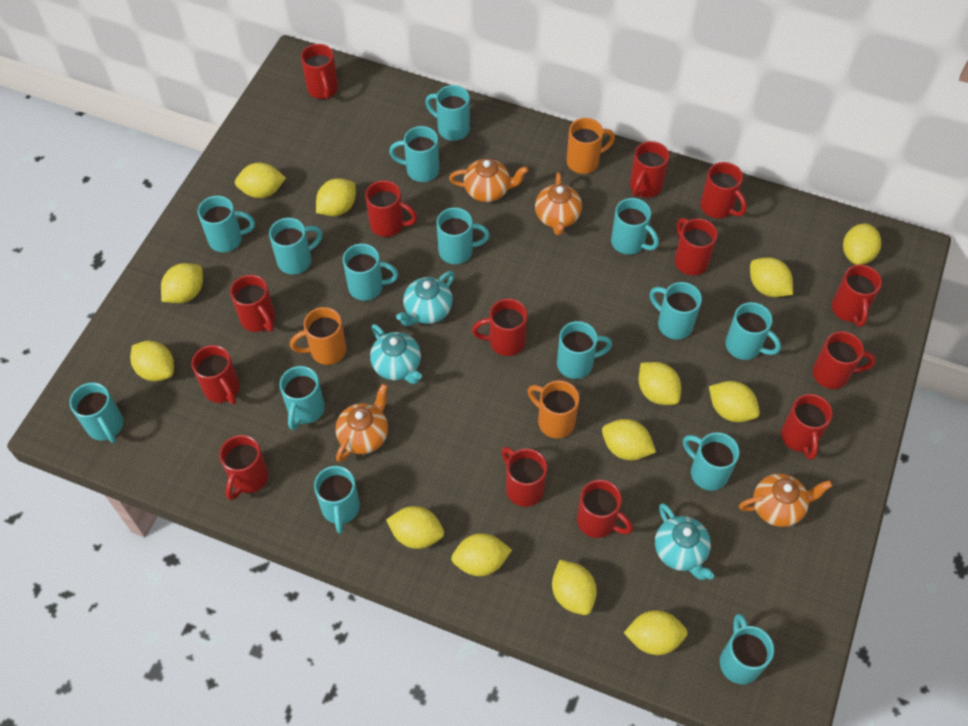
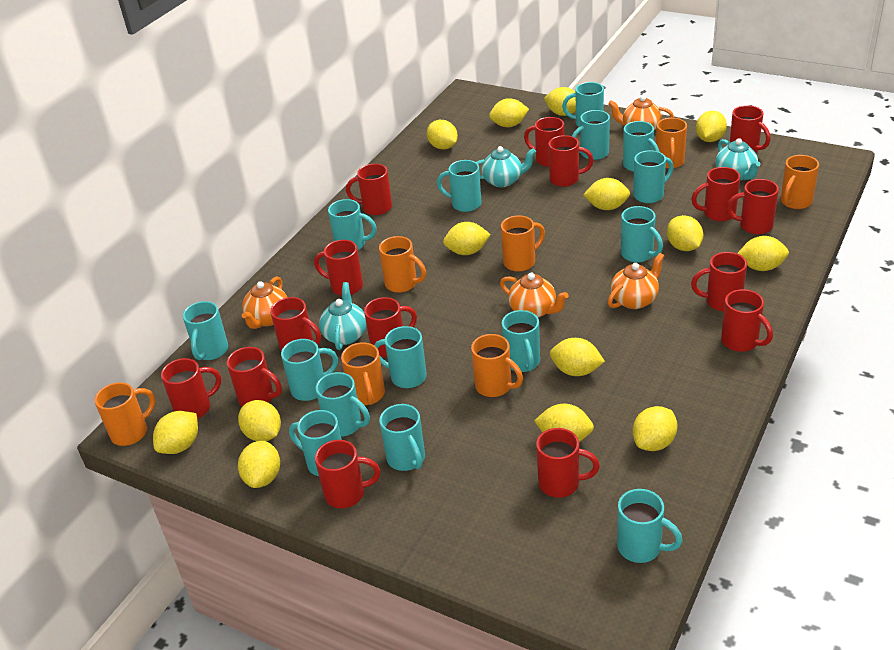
orange mug: 3 -> 7
red mug: 14 -> 15
yellow lemon: 13 -> 14

